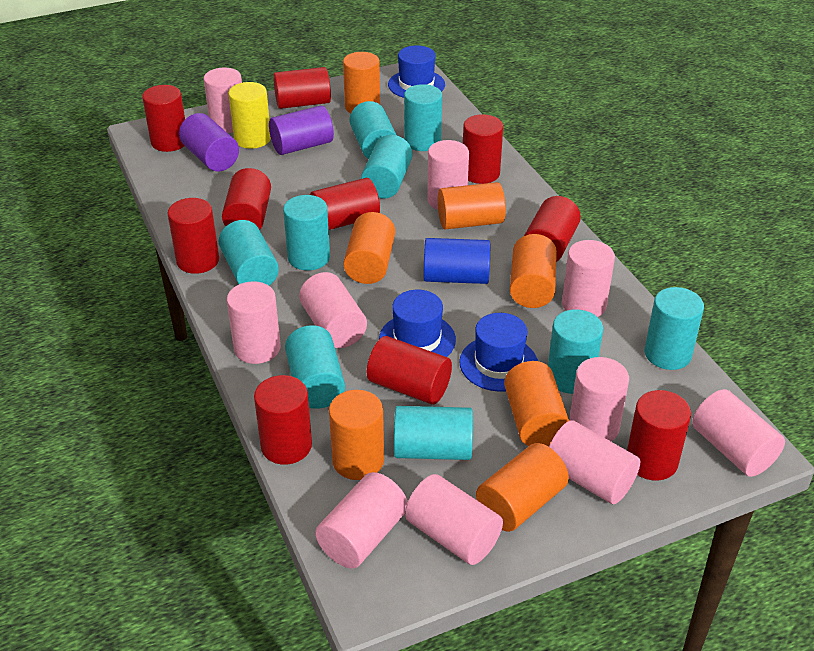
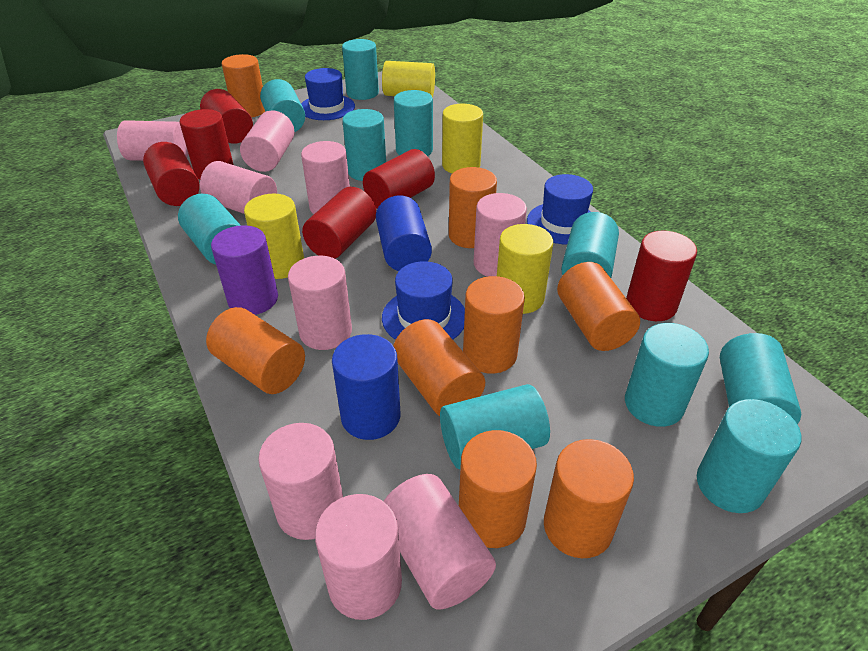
blue cylinder: 1 -> 2
orange cylinder: 7 -> 8
pink cylinder: 10 -> 9
purple cylinder: 2 -> 1
red cylinder: 10 -> 6
turquoise cylinder: 9 -> 10
yellow cylinder: 1 -> 4

